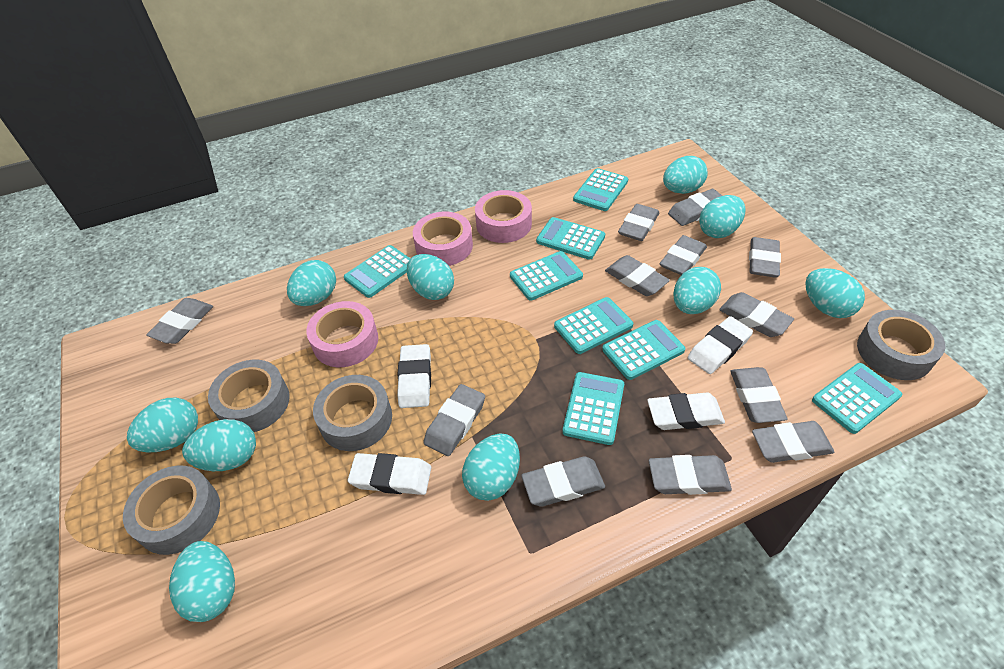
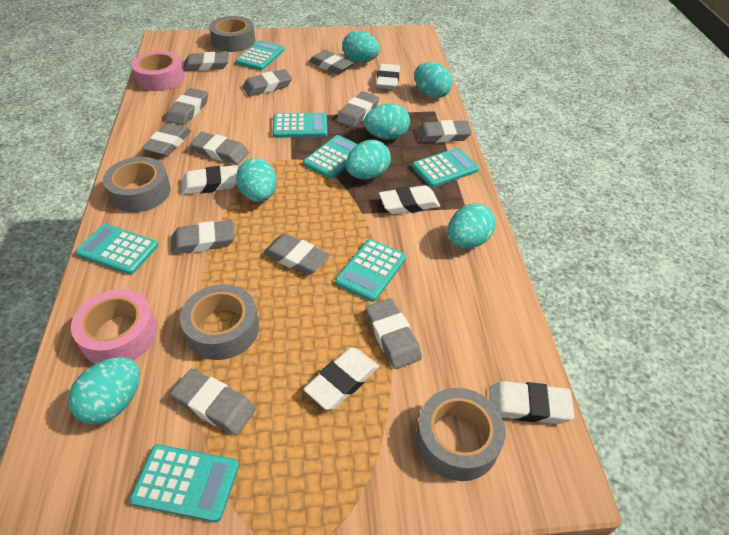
pink tape: 3 -> 2
turquoise calculator: 8 -> 7
turquoise egg: 10 -> 7
white eraser: 4 -> 5

